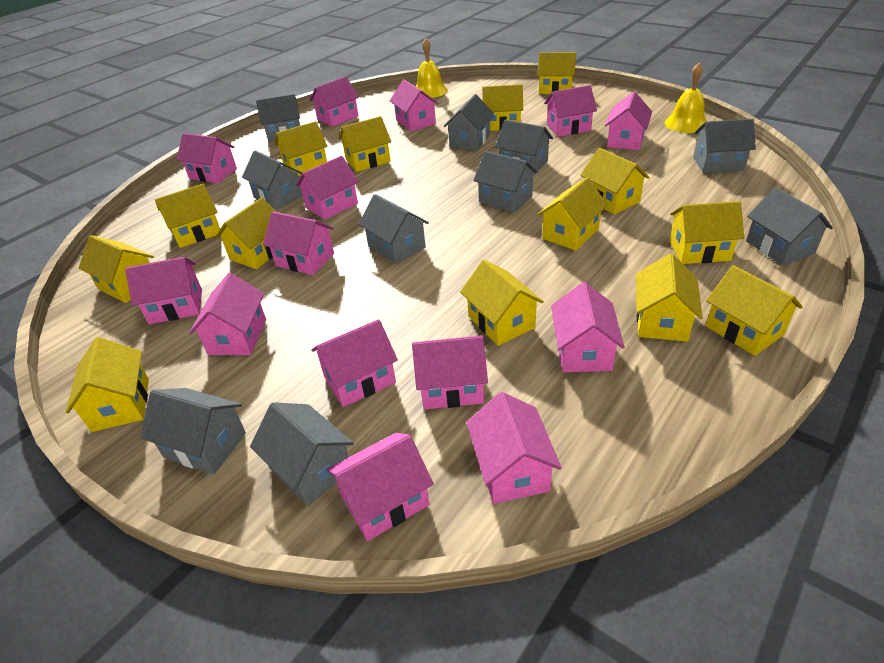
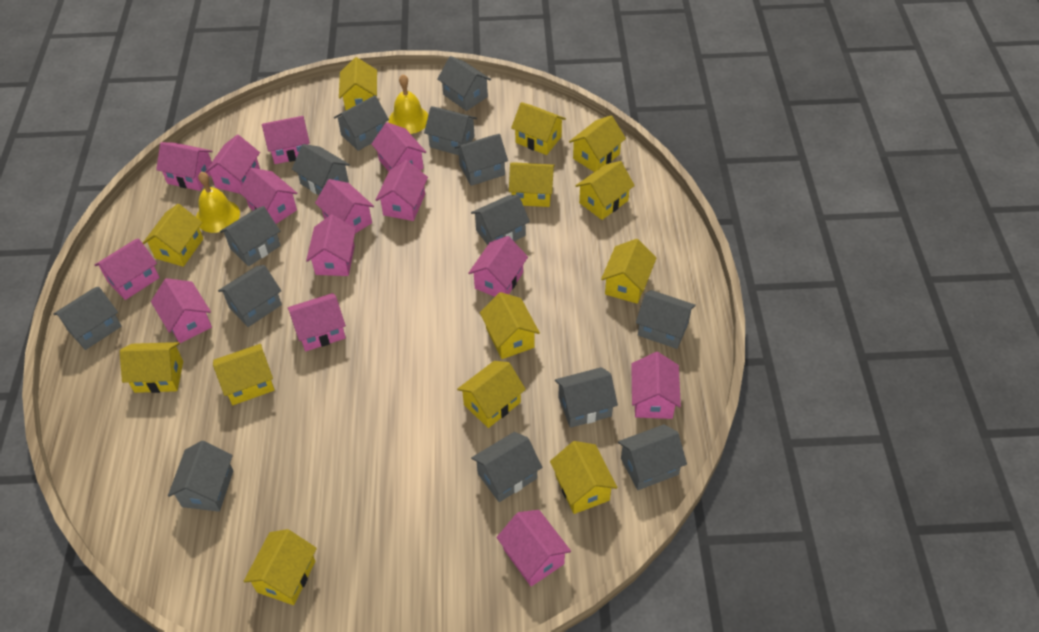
grey house: 10 -> 14
yellow house: 14 -> 13

